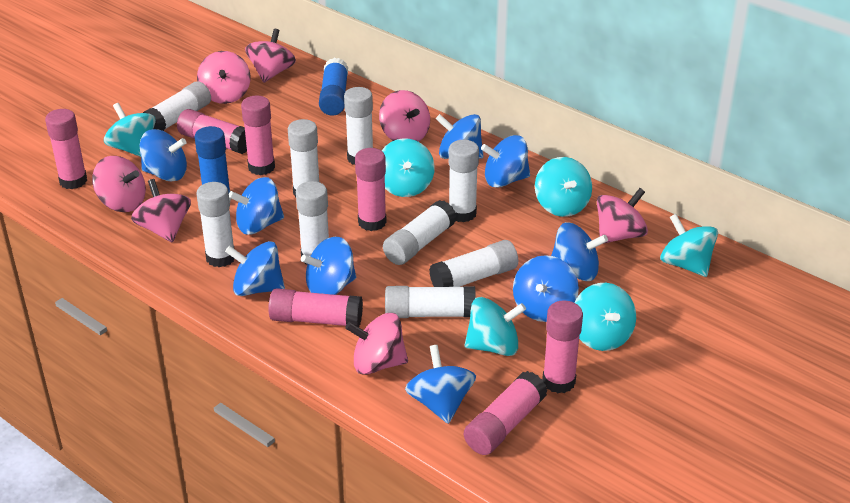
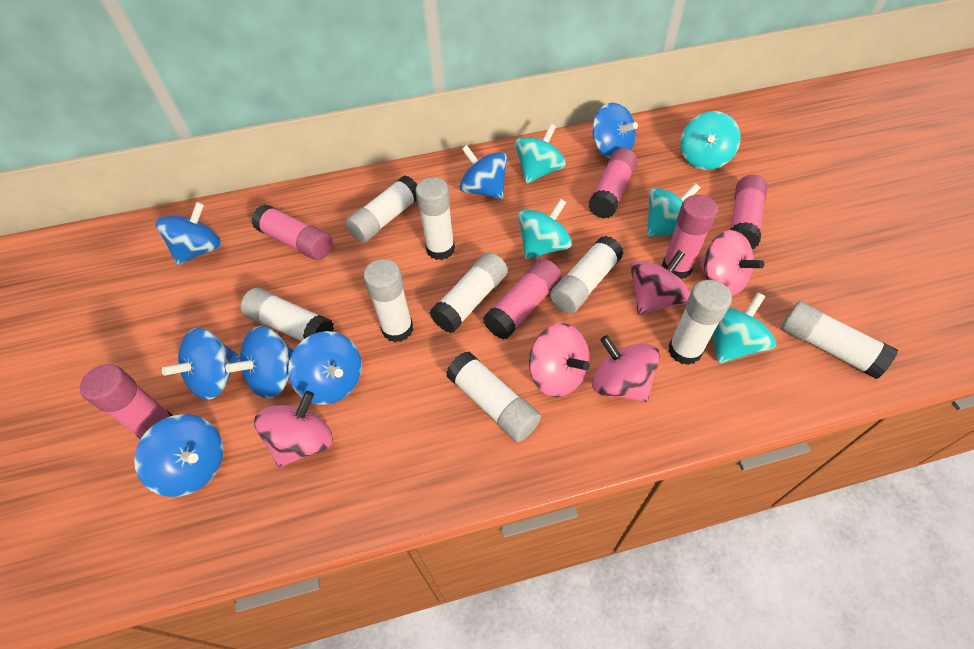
blue glue stick: 2 -> 0
blue spinning top: 9 -> 7
pink glue stick: 7 -> 6
pink spinning top: 7 -> 5
turquoise spinning top: 6 -> 5

